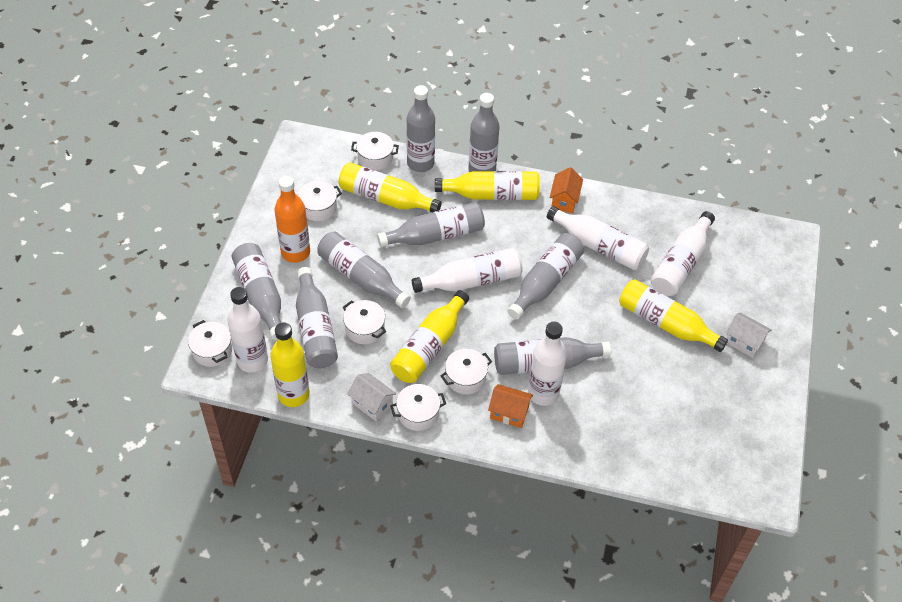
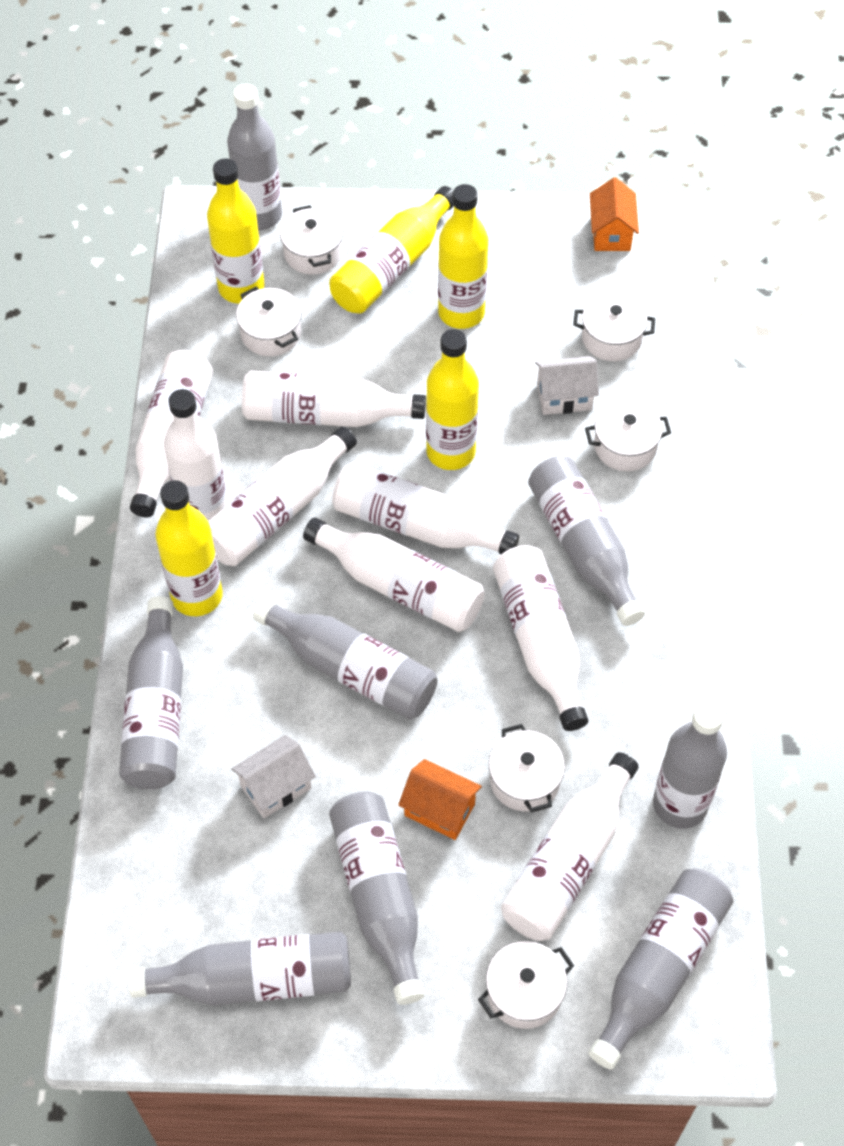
orange bottle: 1 -> 0
white bottle: 5 -> 8

